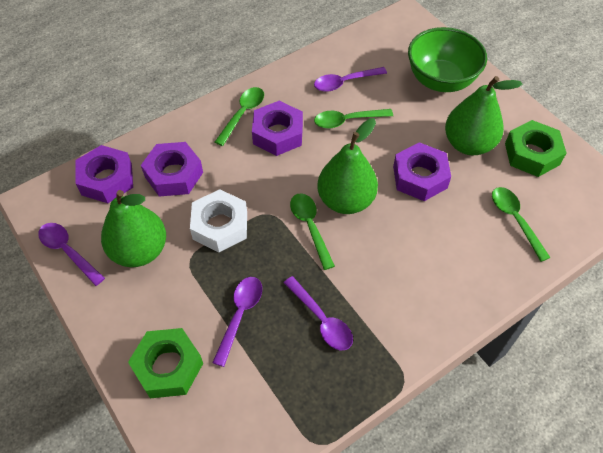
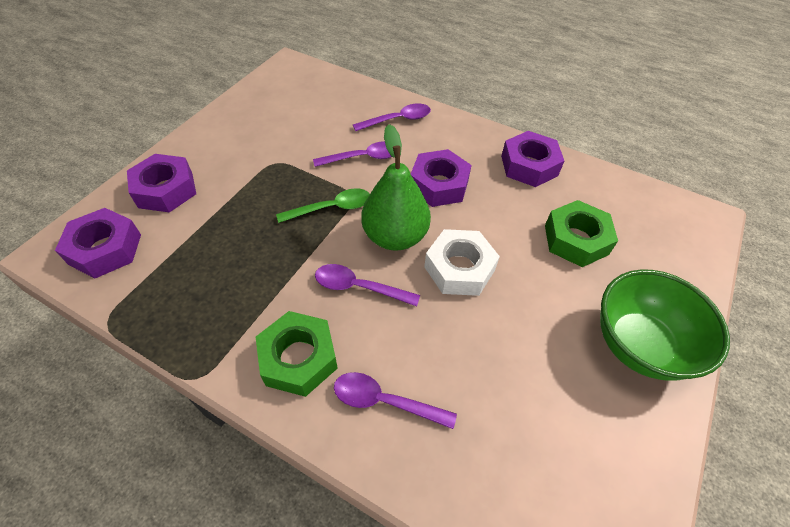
green pear: 3 -> 1
green spoon: 4 -> 1

